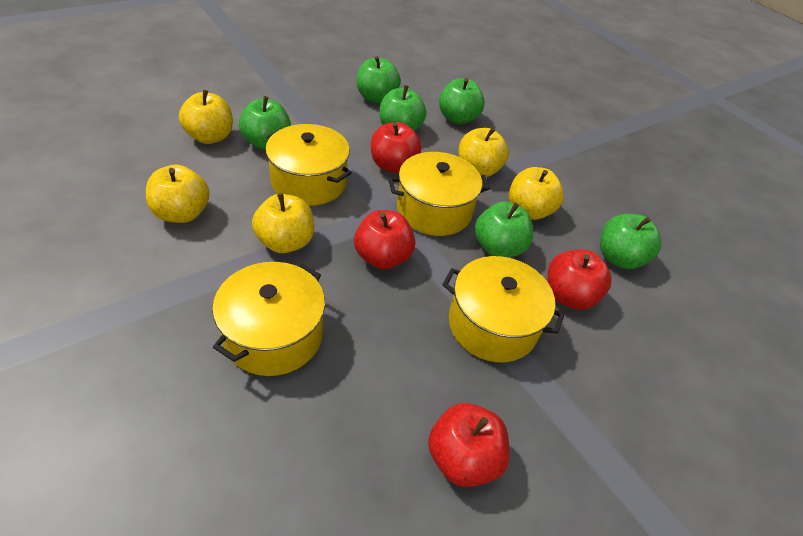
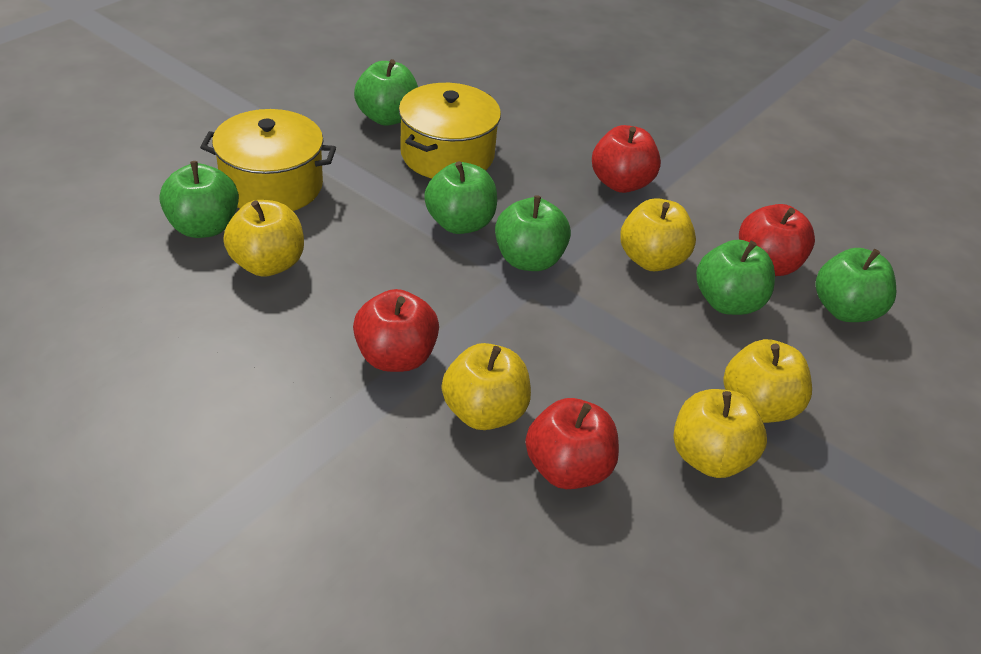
yellow pot: 4 -> 2

